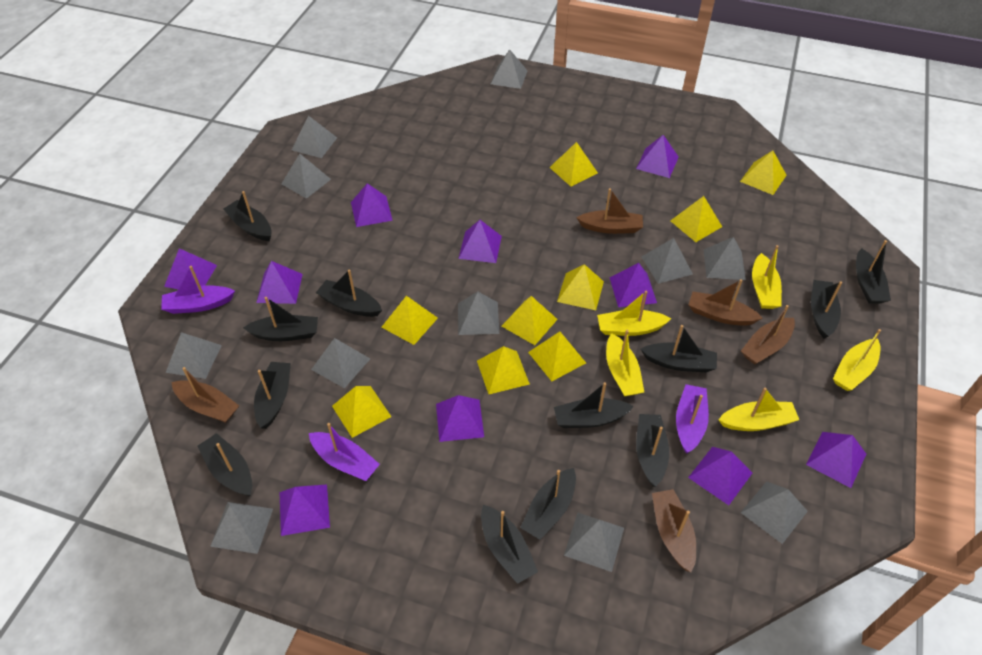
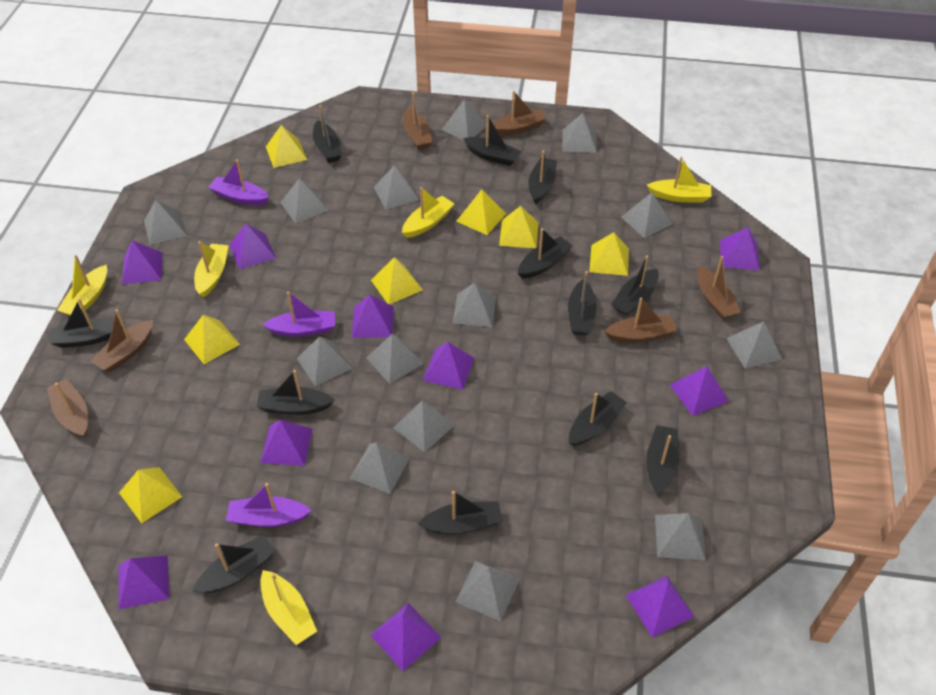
brown boat: 5 -> 6
grey pyramid: 11 -> 14
yellow pyramid: 9 -> 7

